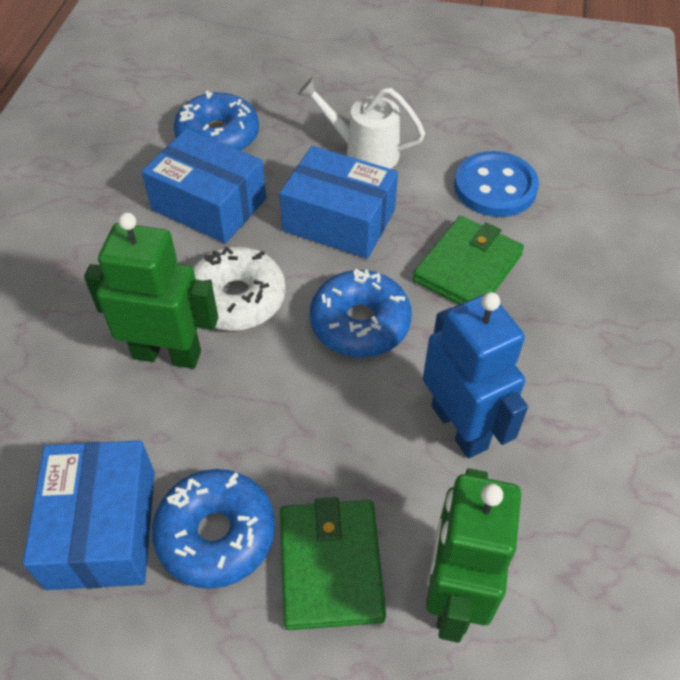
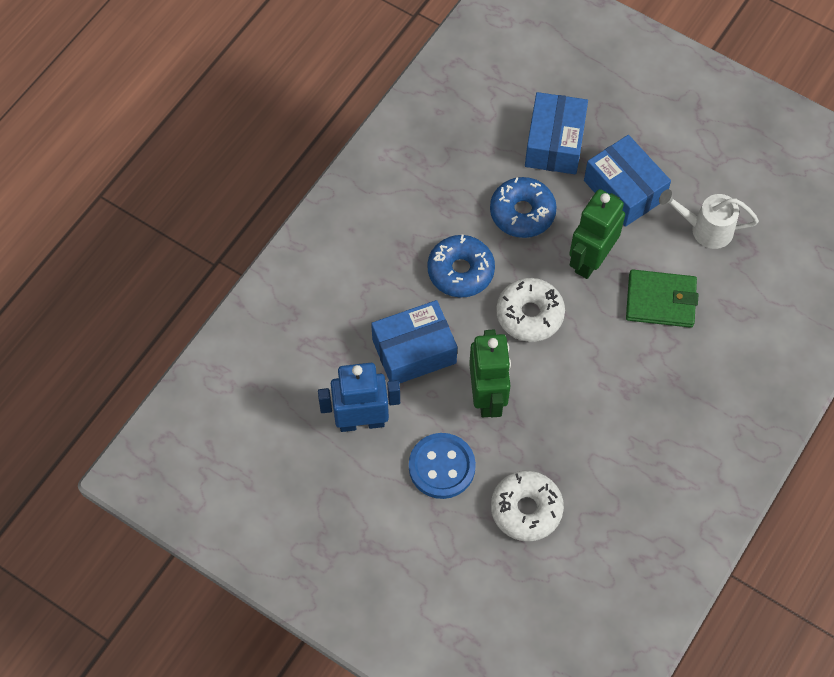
blue donut: 3 -> 2
green wallet: 2 -> 1
white donut: 1 -> 2

